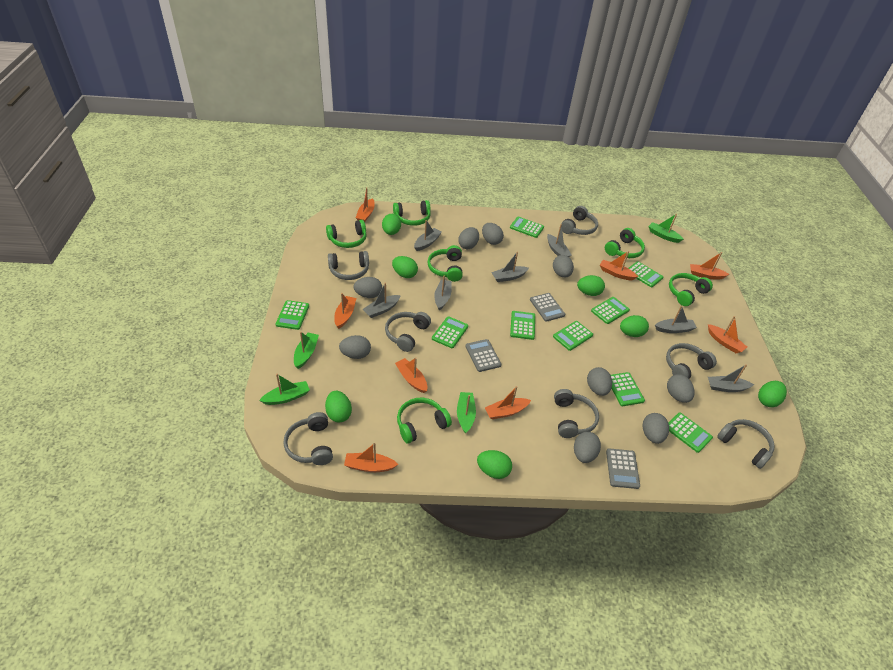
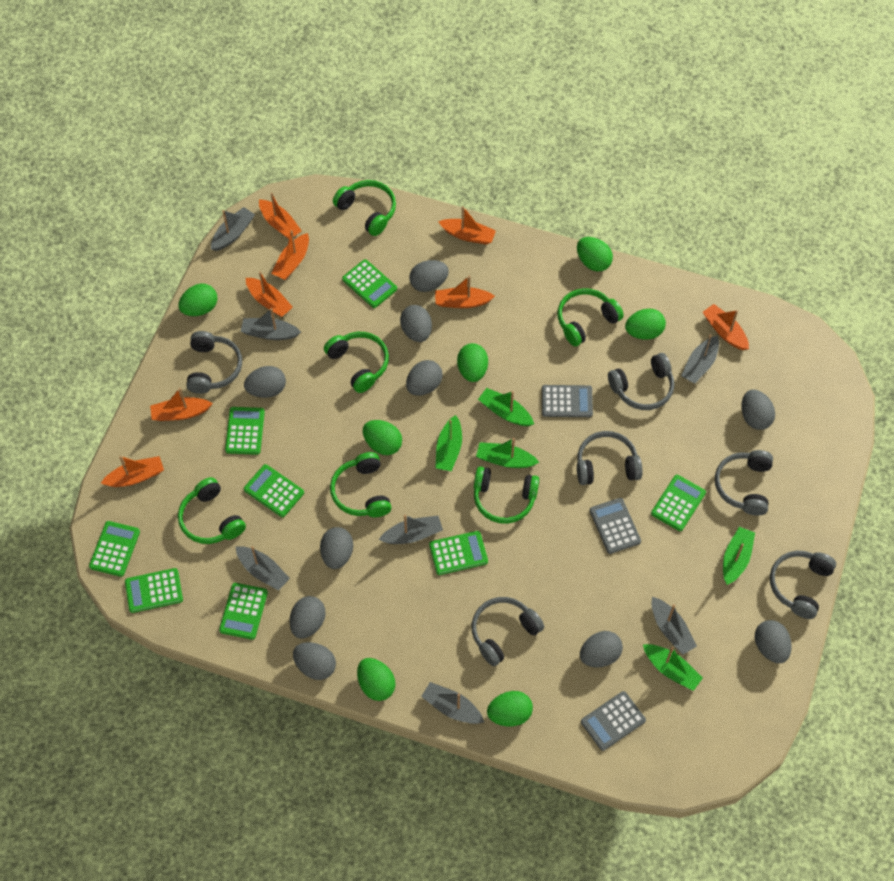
green boat: 4 -> 5
green calculator: 9 -> 8
grey egg: 9 -> 10
grey headphones: 7 -> 6

